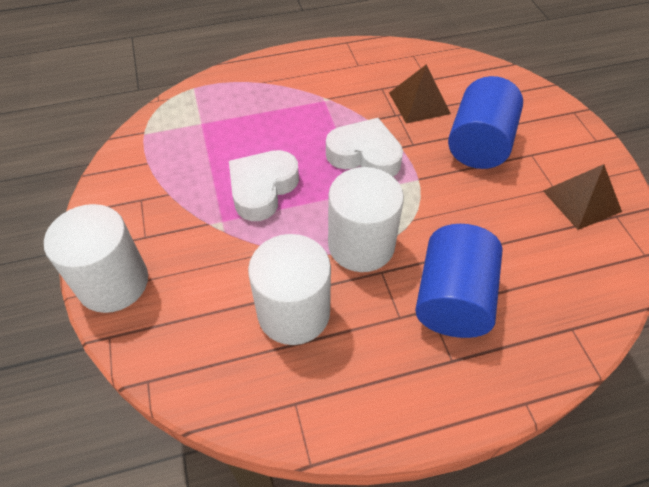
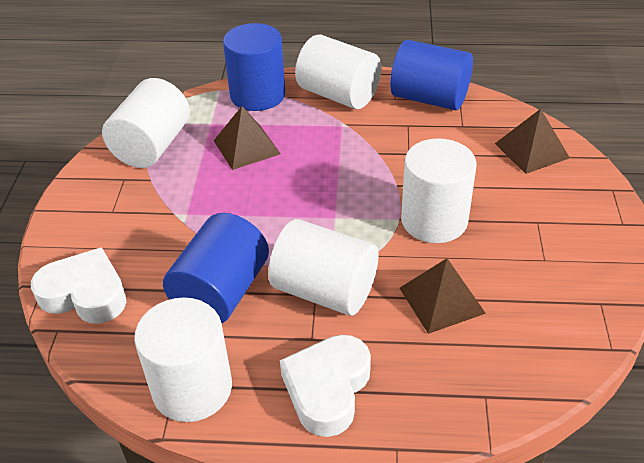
blue cylinder: 2 -> 3
brown pyramid: 2 -> 3
white cylinder: 3 -> 5

